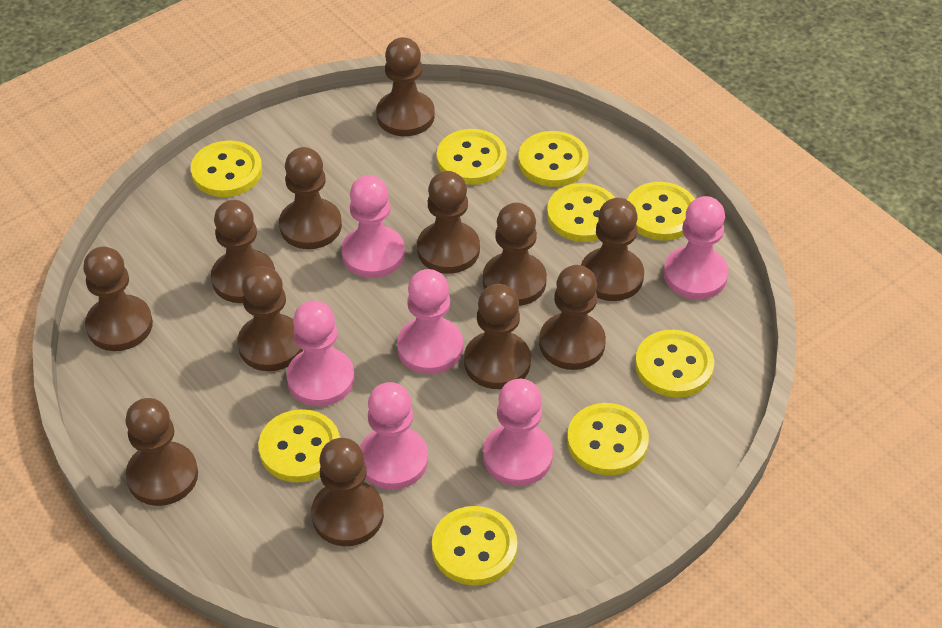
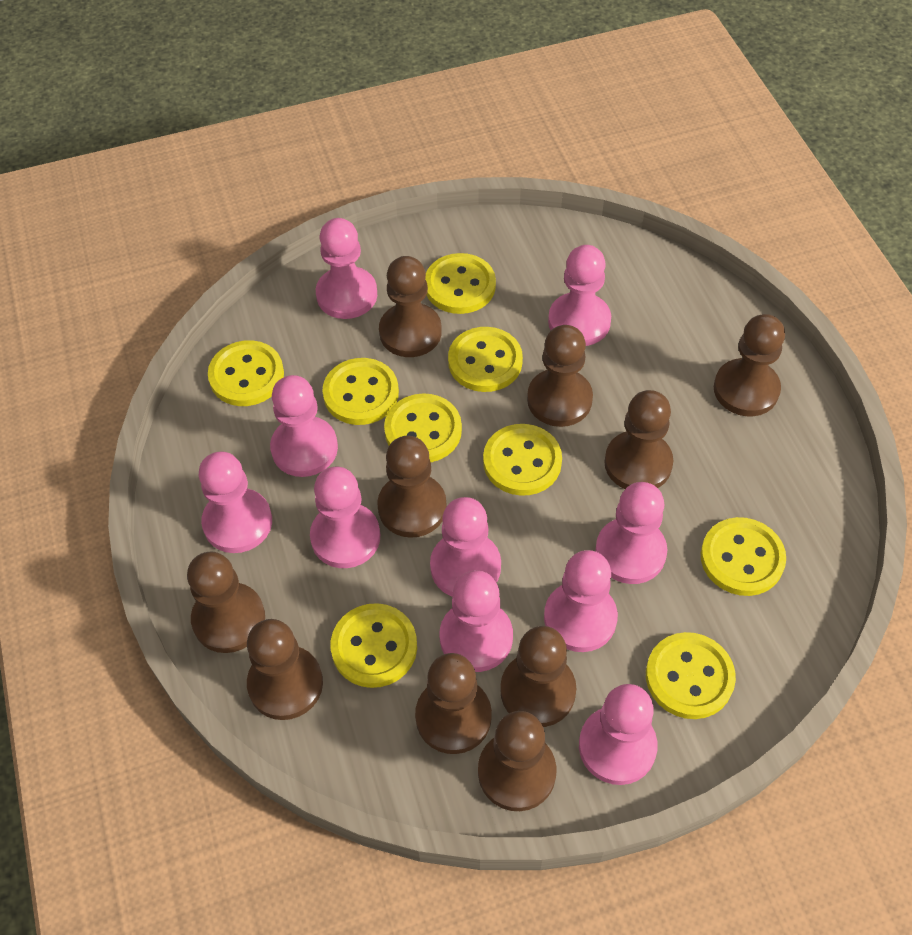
brown pawn: 12 -> 10
pink pawn: 6 -> 10

